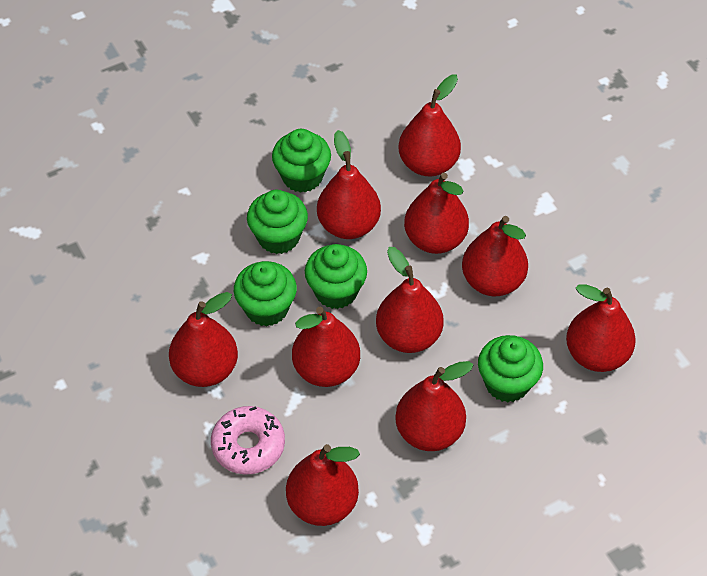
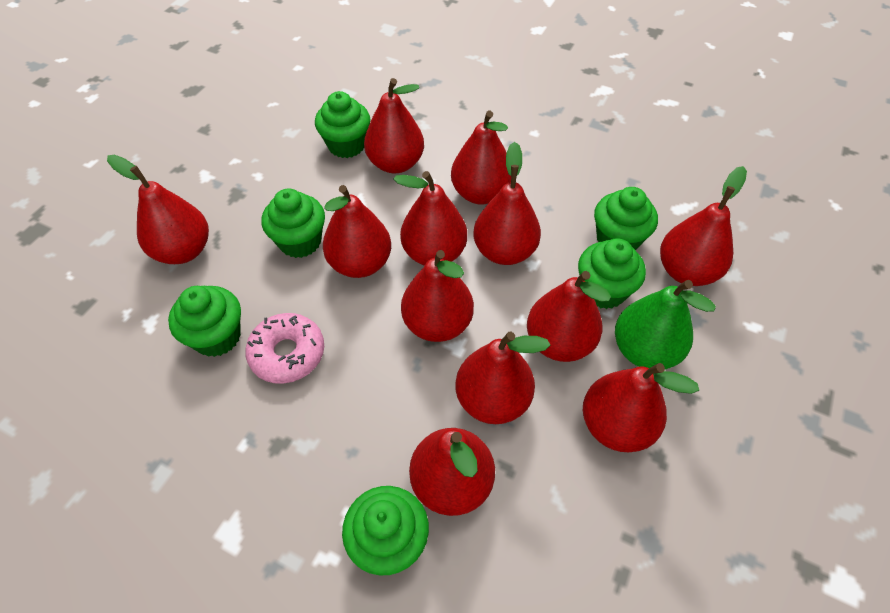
green cupcake: 5 -> 6
green pear: 0 -> 1
red pear: 10 -> 12

